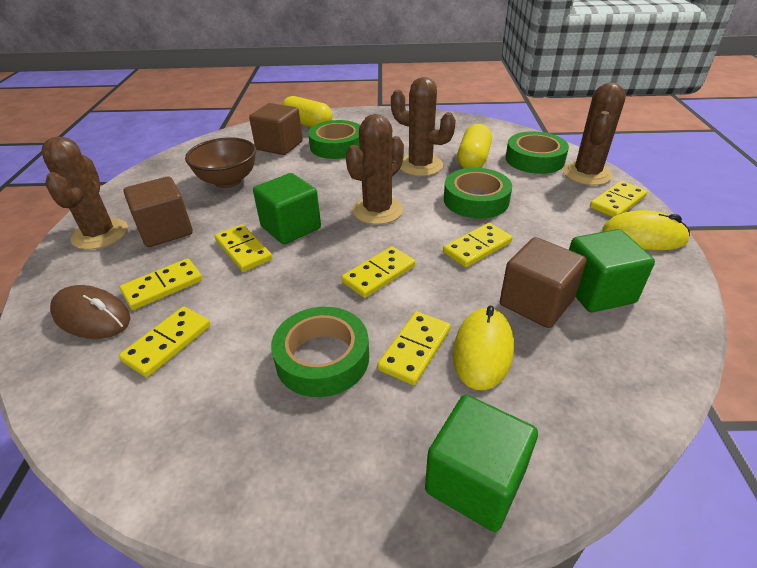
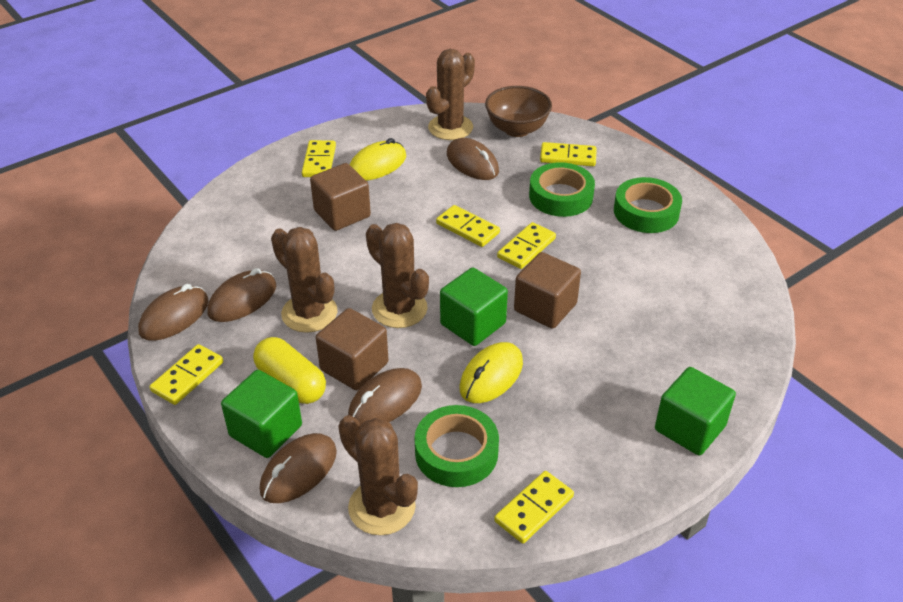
brown mouse: 1 -> 5
green tape: 4 -> 3
yellow capsule: 2 -> 1
yellow domino: 7 -> 6

